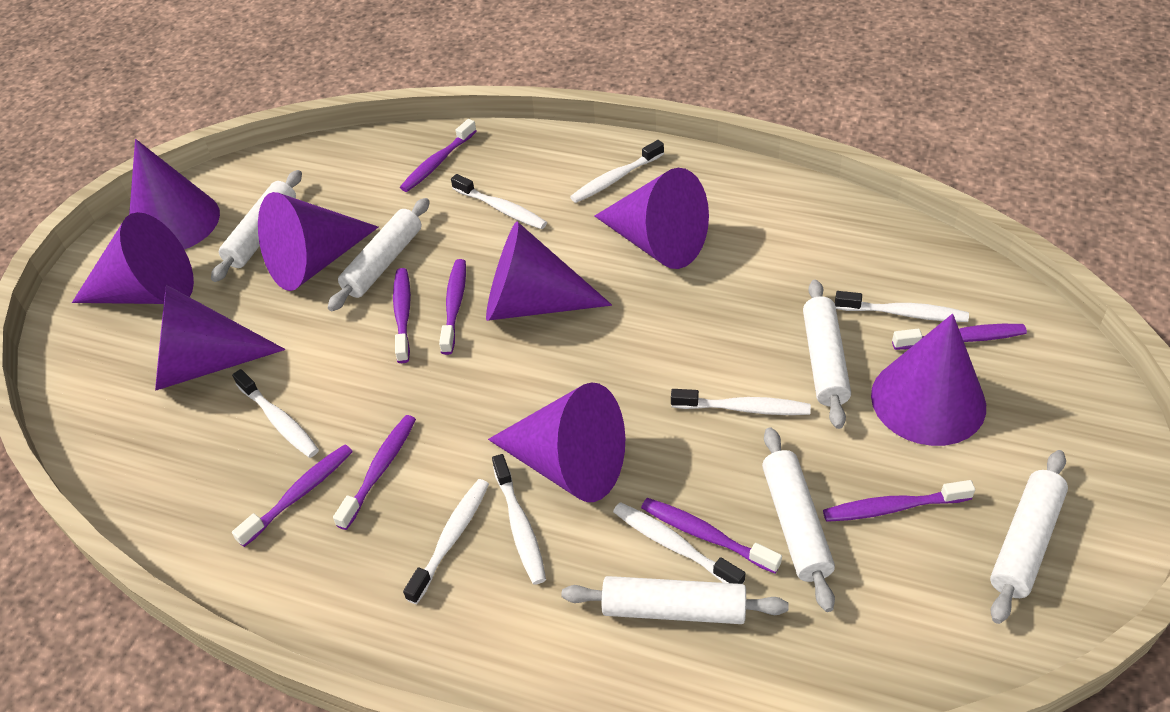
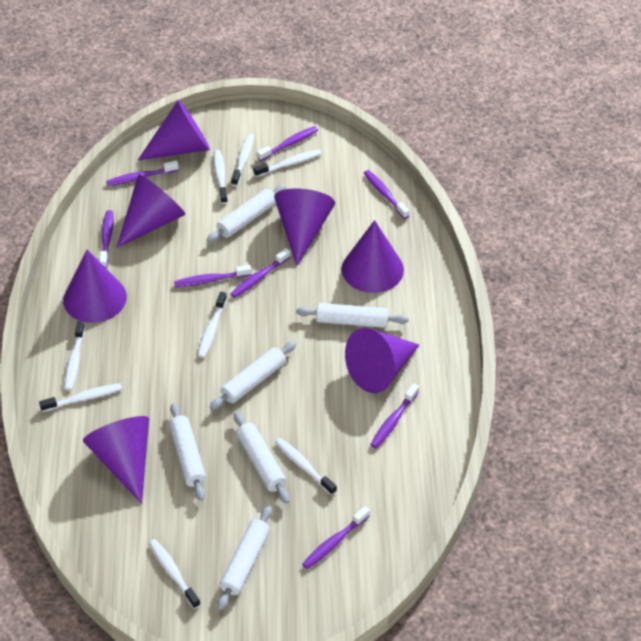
purple cone: 8 -> 7

